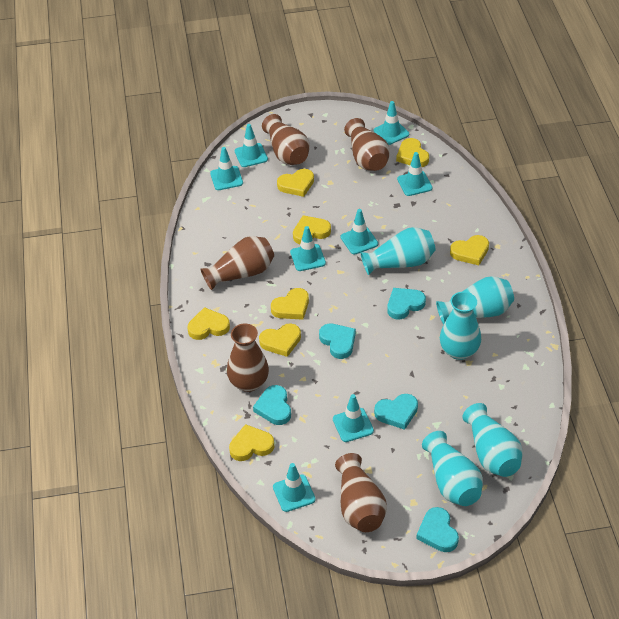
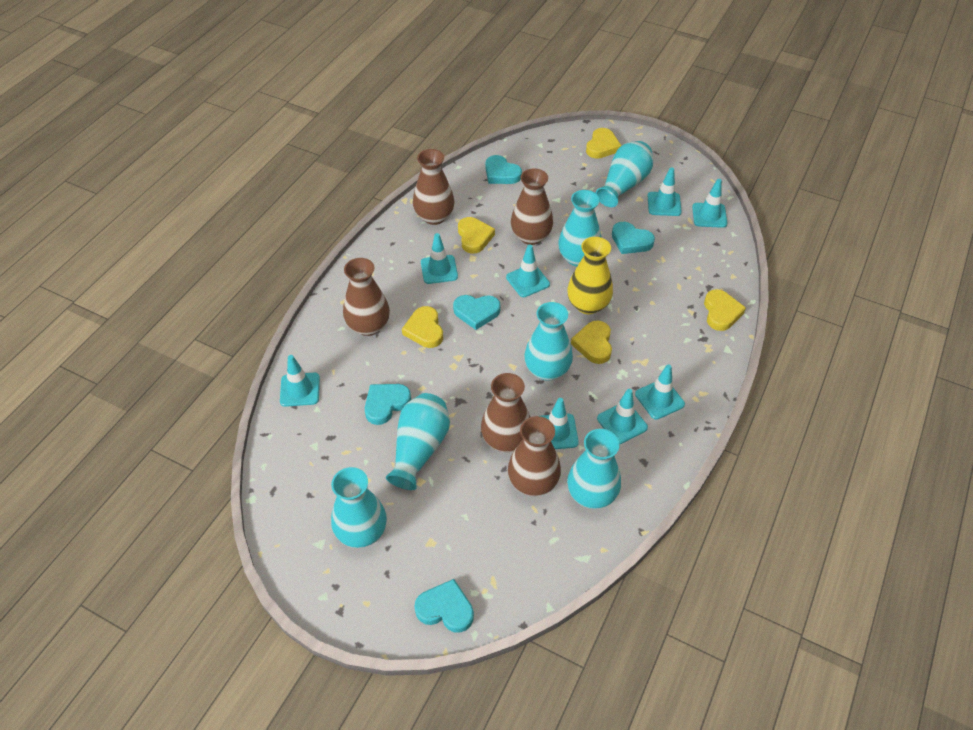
turquoise vase: 5 -> 6
yellow heart: 8 -> 5
yellow vase: 0 -> 1

